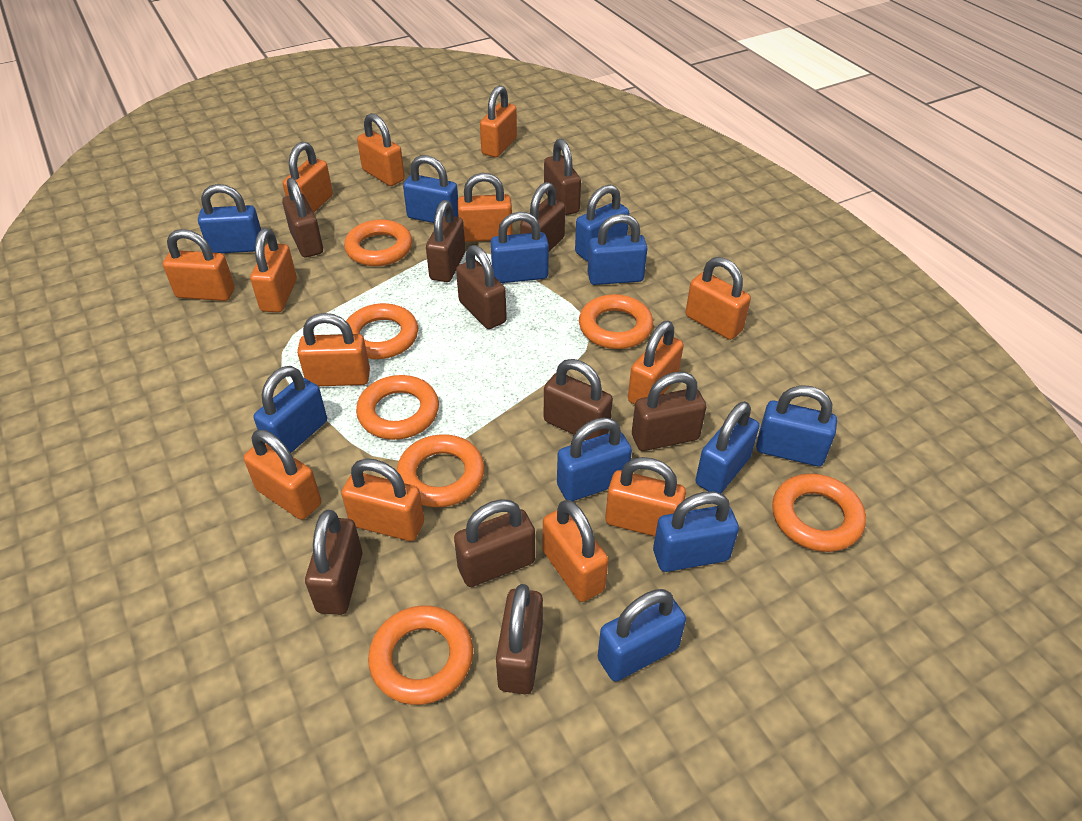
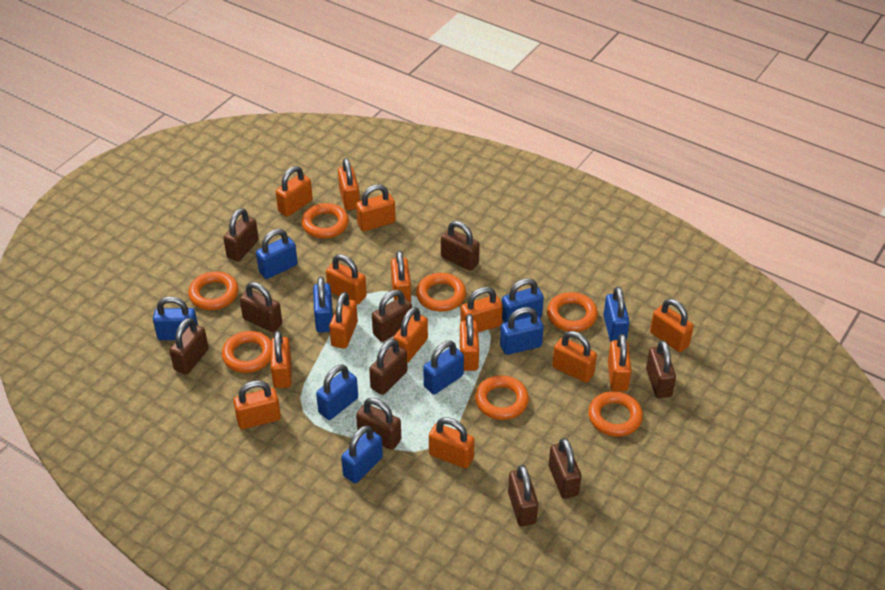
blue padlock: 11 -> 9
orange padlock: 13 -> 15

